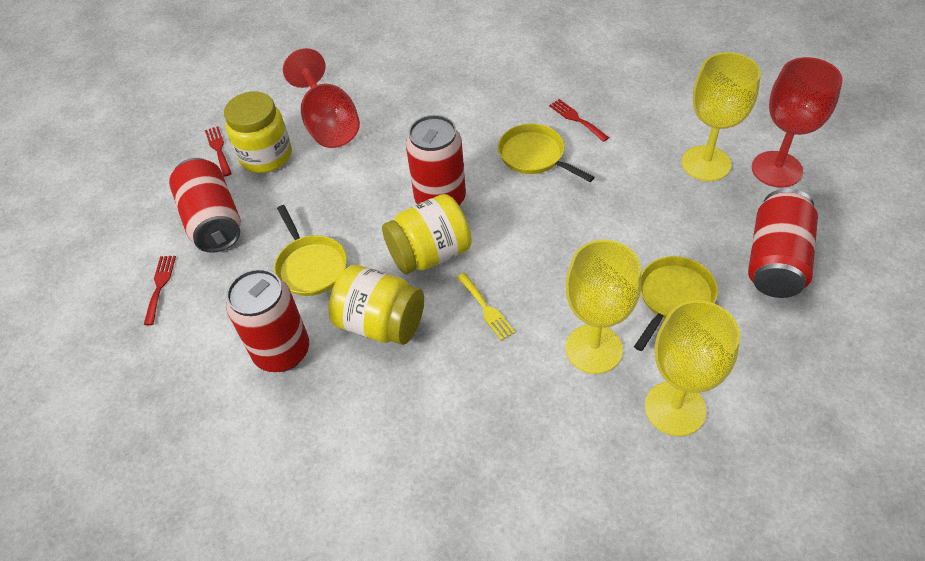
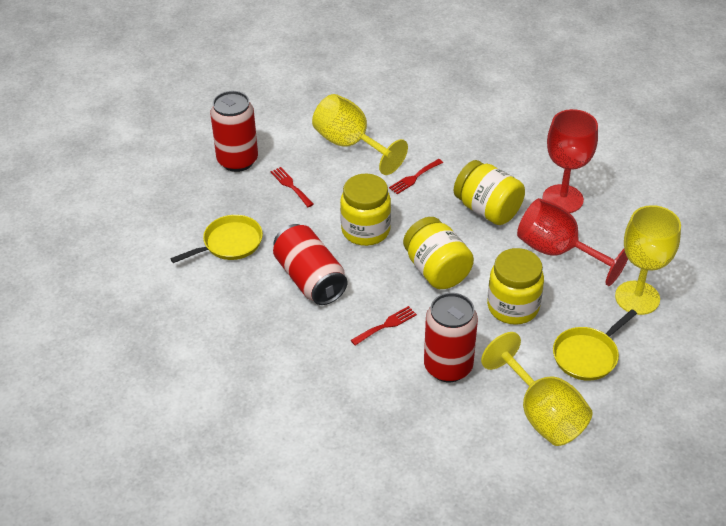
red can: 4 -> 3
yellow fork: 1 -> 0
yellow jar: 3 -> 4
yellow pan: 3 -> 2

